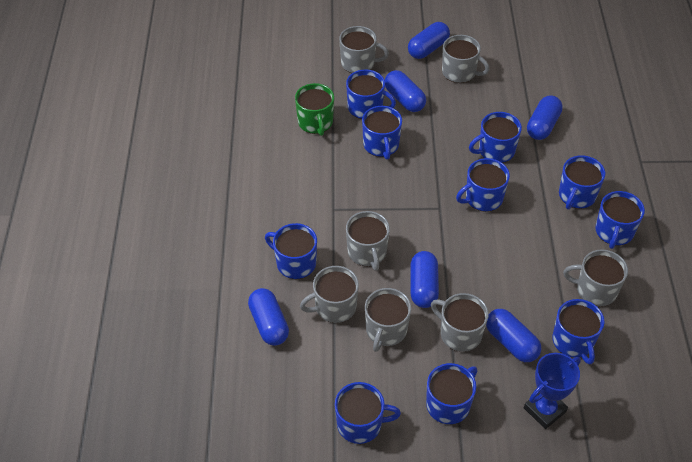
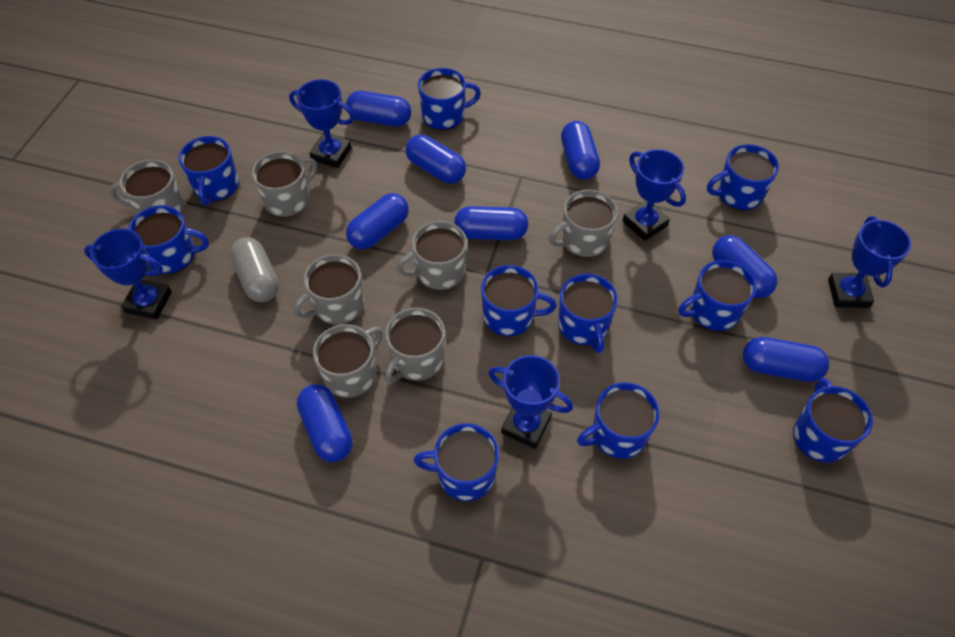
blue capsule: 6 -> 8
blue trophy: 1 -> 5
green mug: 1 -> 0
grey capsule: 0 -> 1

